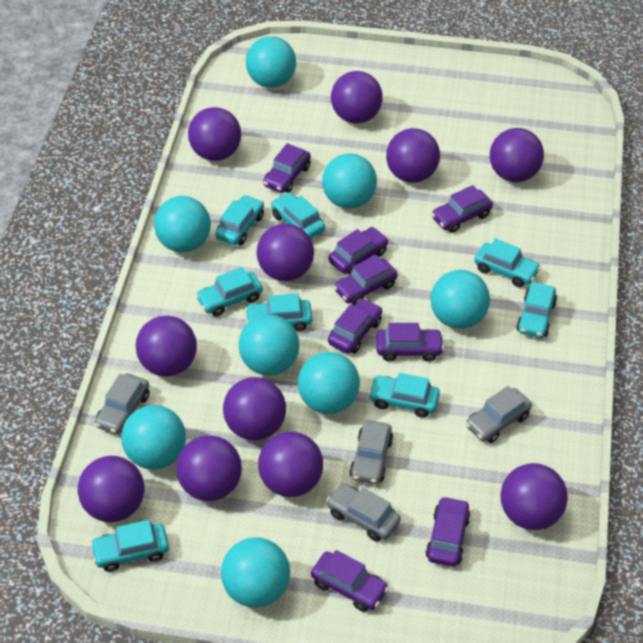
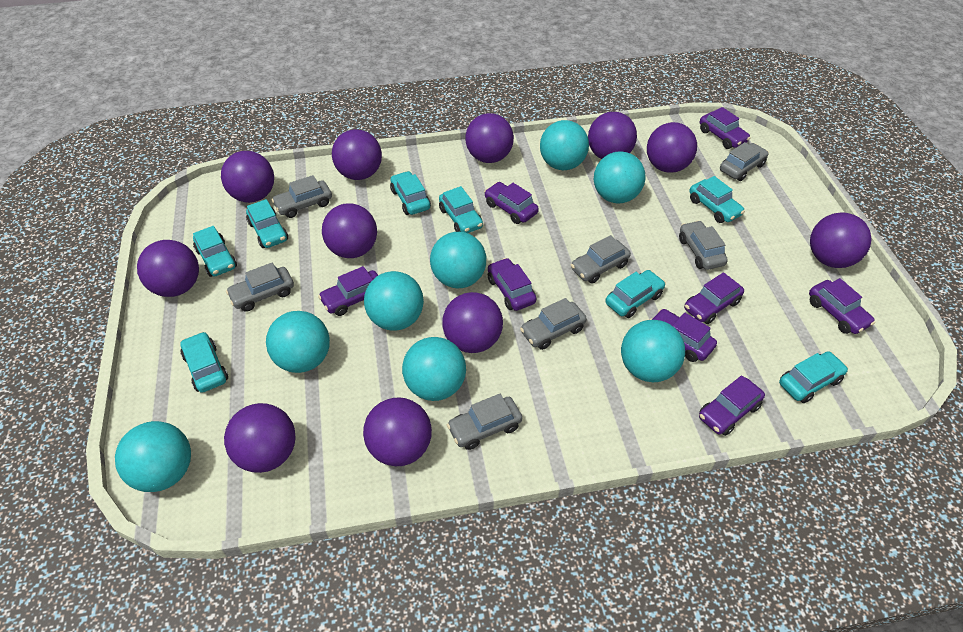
grey car: 4 -> 7

